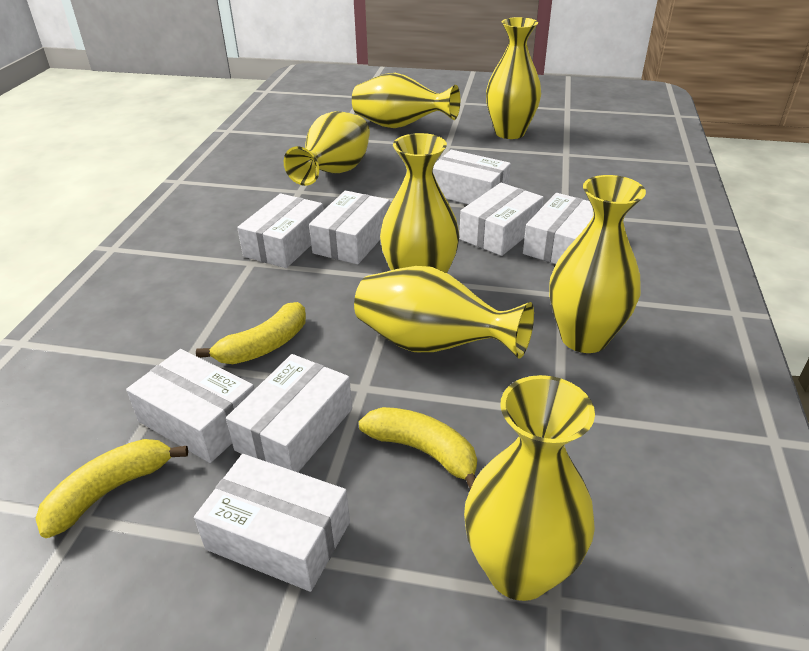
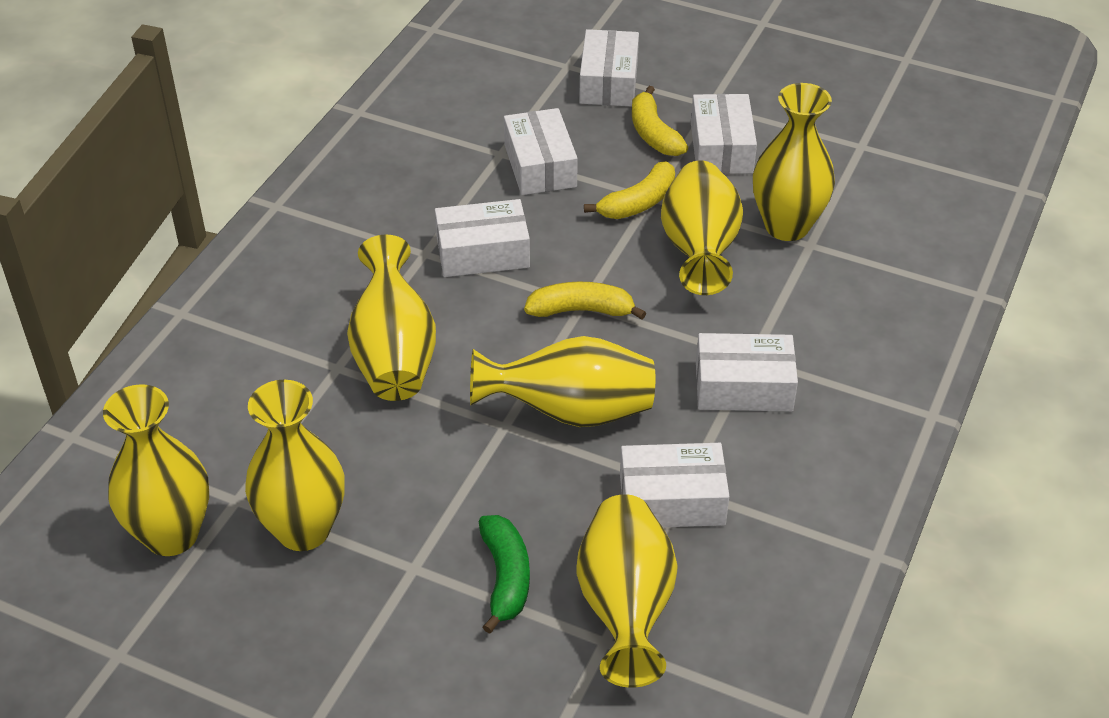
green banana: 0 -> 1
white box: 8 -> 6

